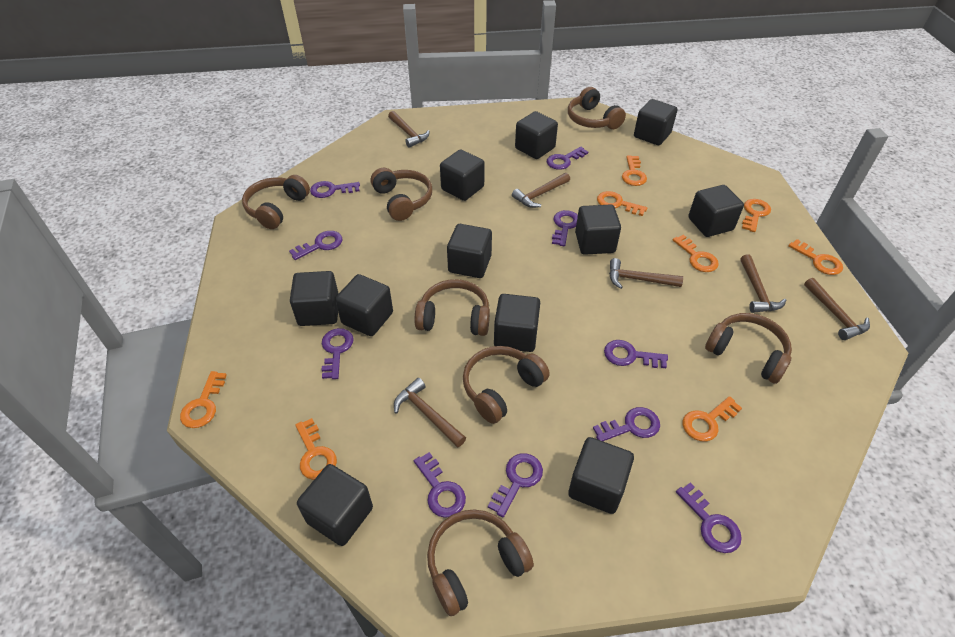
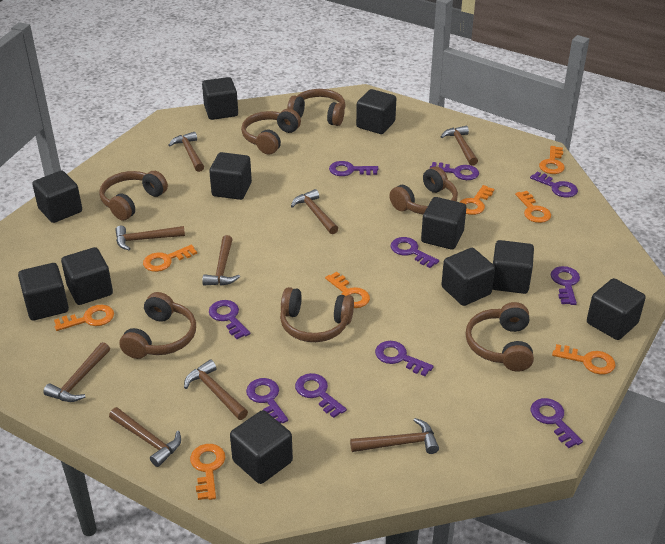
brown hammer: 6 -> 9

